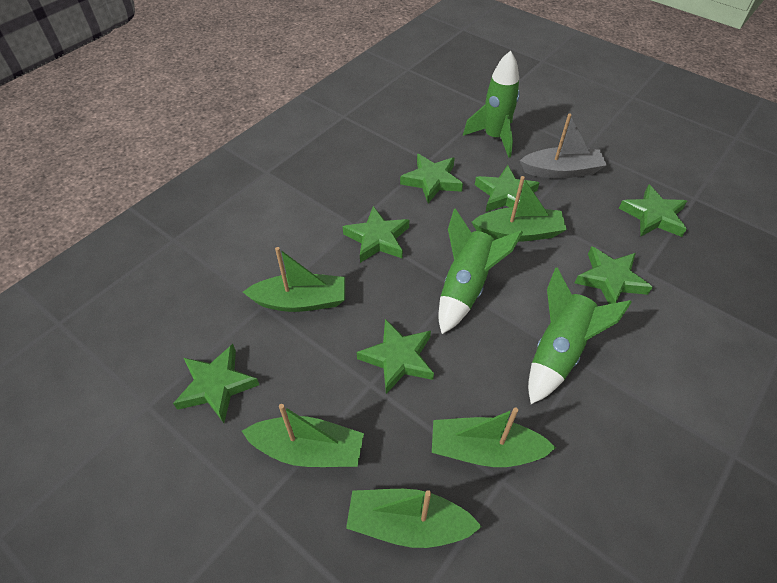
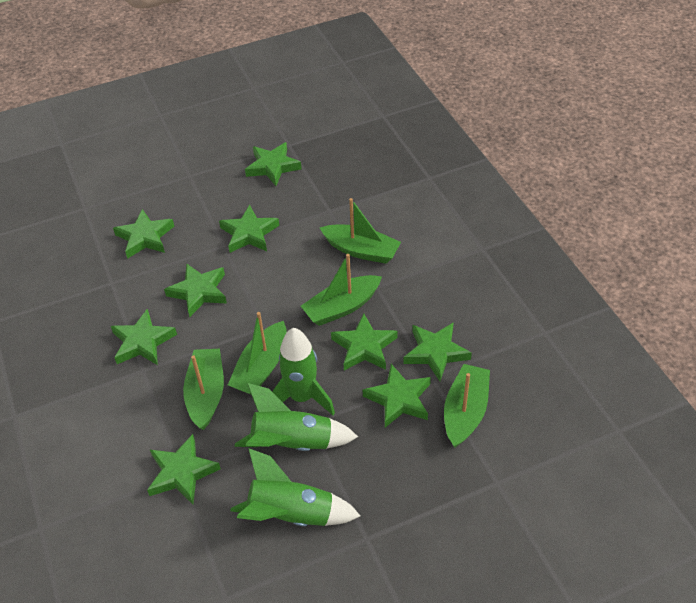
green star: 7 -> 9
grey boat: 1 -> 0

